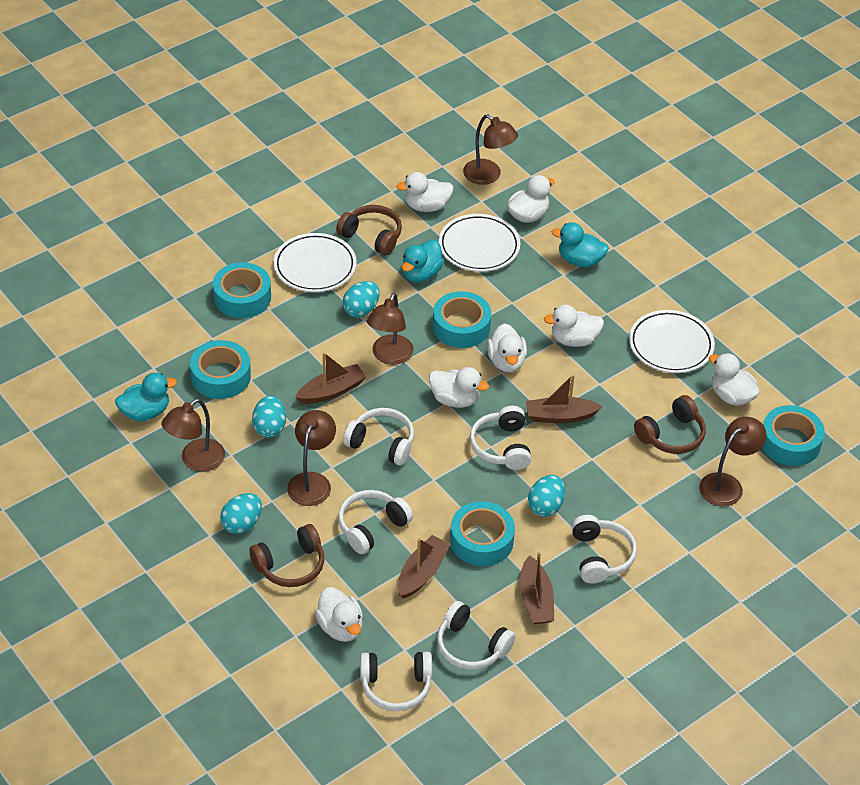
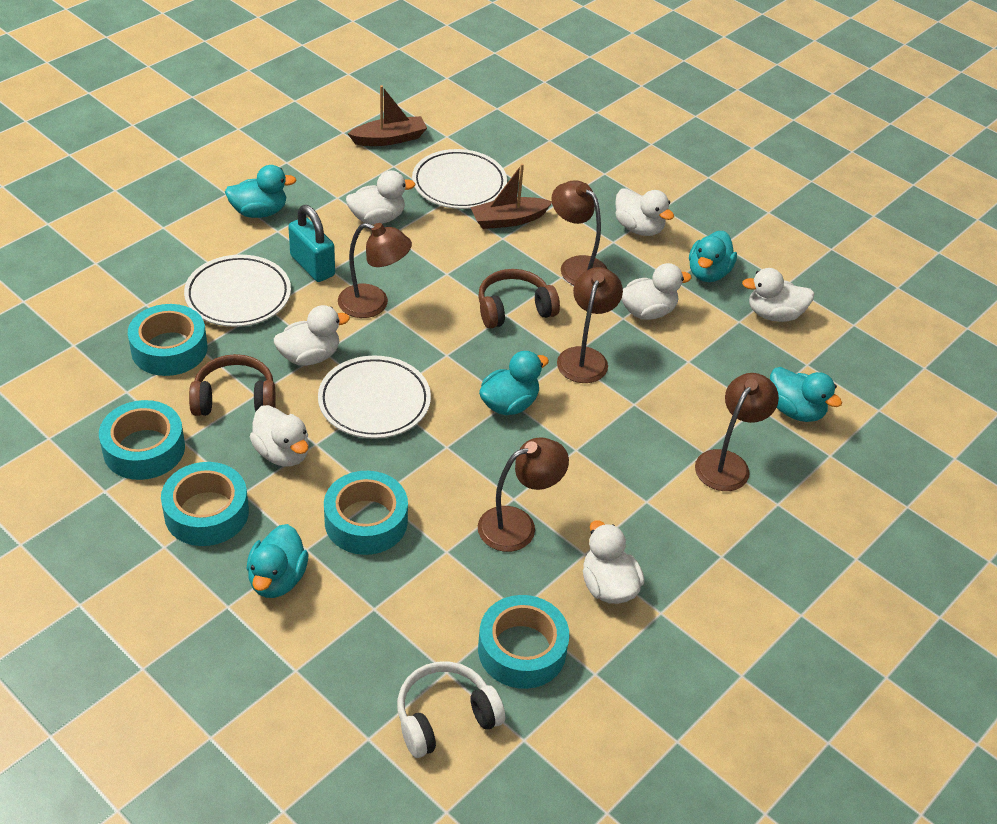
brown boat: 4 -> 2
brown headphones: 3 -> 2
turquoise duck: 3 -> 5
turquoise egg: 4 -> 0
turquoise padlock: 0 -> 1
white headphones: 6 -> 1

